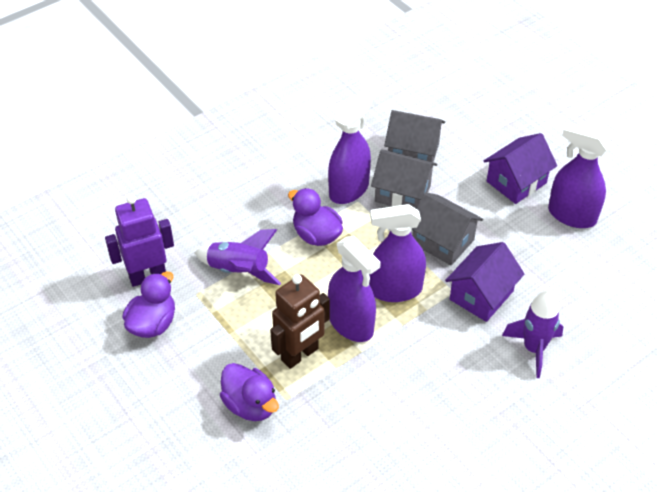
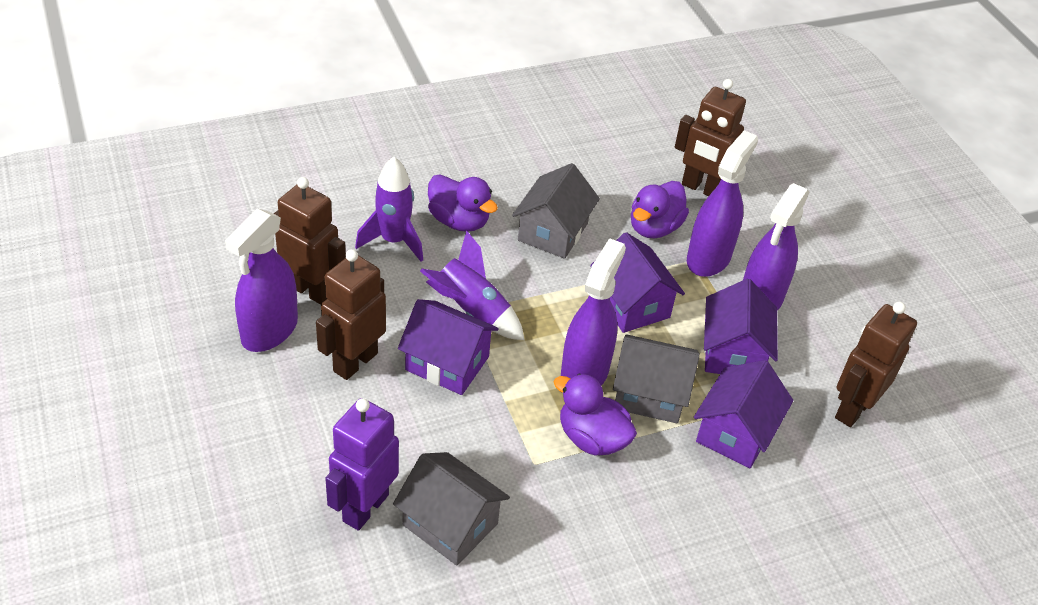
brown robot: 1 -> 4
purple house: 2 -> 4

